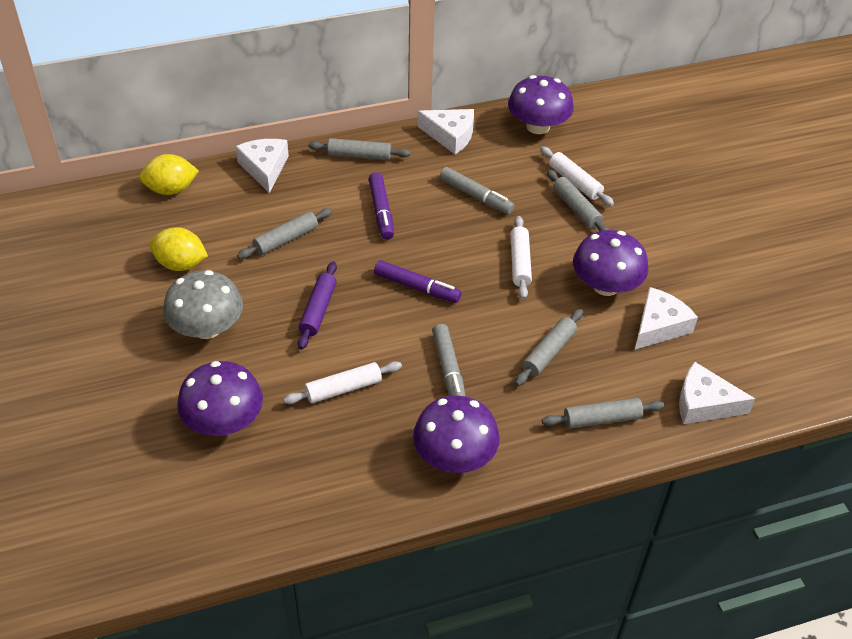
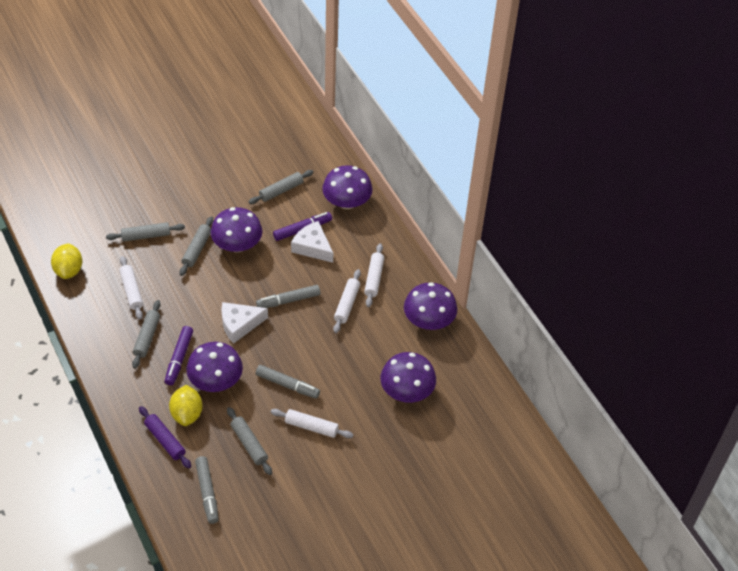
grey marker: 2 -> 3
grey mushroom: 1 -> 0
purple mushroom: 4 -> 5
white cheese: 4 -> 2
white rolling pin: 3 -> 4

